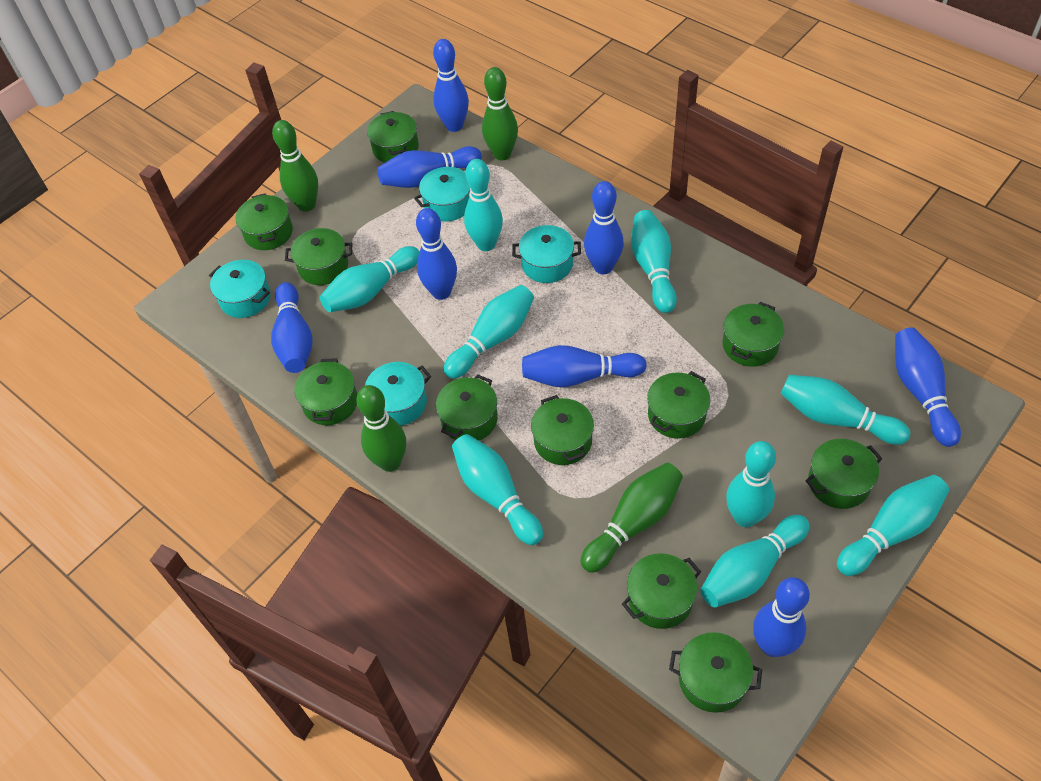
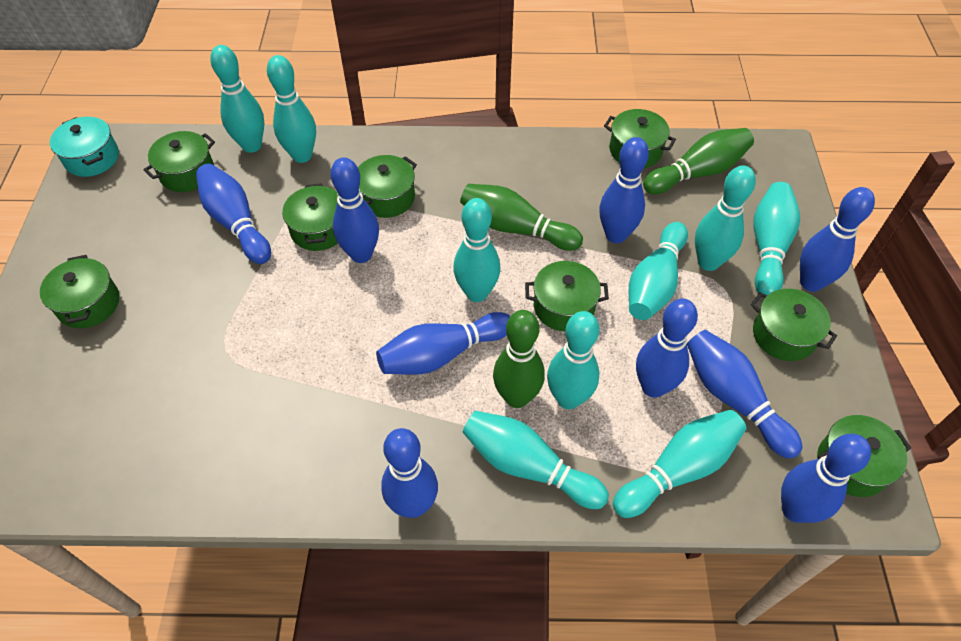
blue bowling pin: 8 -> 9
green bowling pin: 4 -> 3
green pot: 11 -> 8
turquoise pot: 4 -> 1

